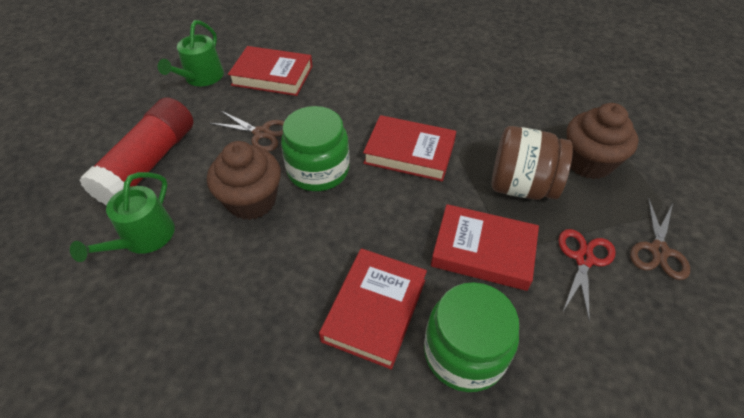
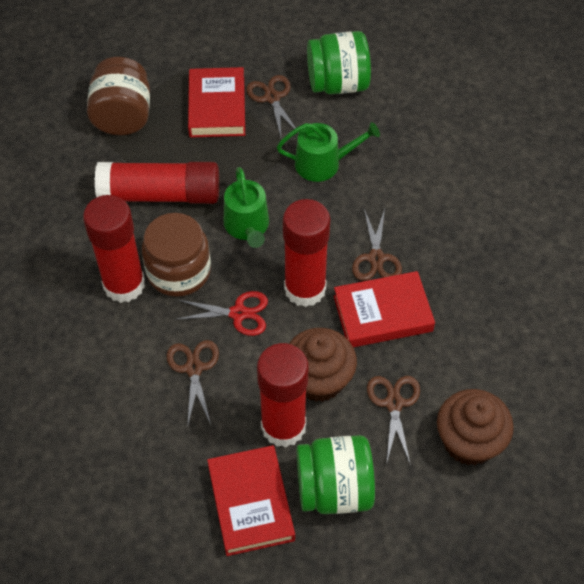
brown jar: 1 -> 2
brown scissors: 2 -> 4
red book: 4 -> 3
red glue stick: 1 -> 4

